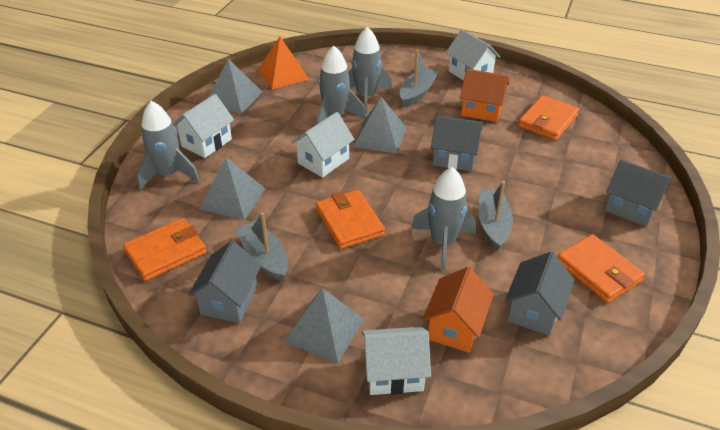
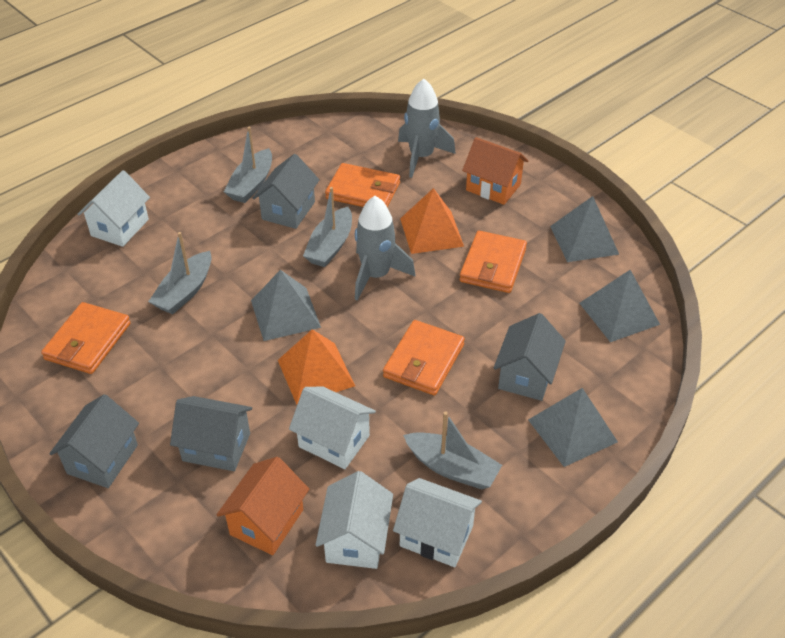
grey boat: 3 -> 4
grey rocket: 4 -> 2
orange pyramid: 1 -> 2

